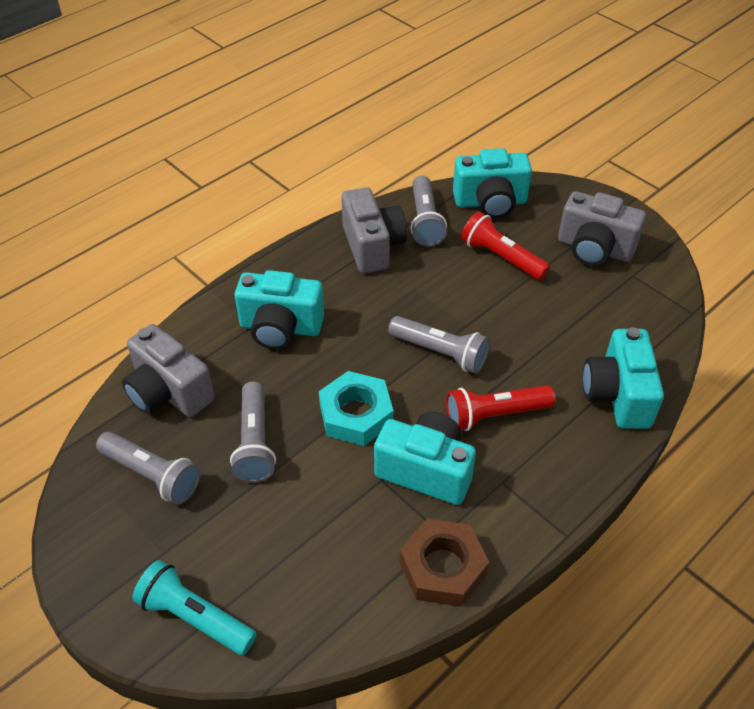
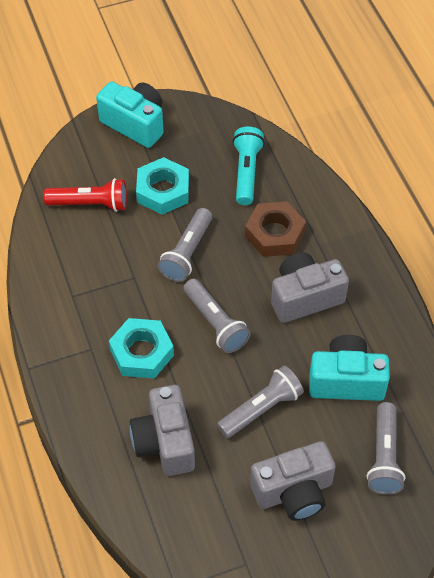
red flashlight: 2 -> 1
turquoise camera: 4 -> 2
turquoise nut: 1 -> 2

